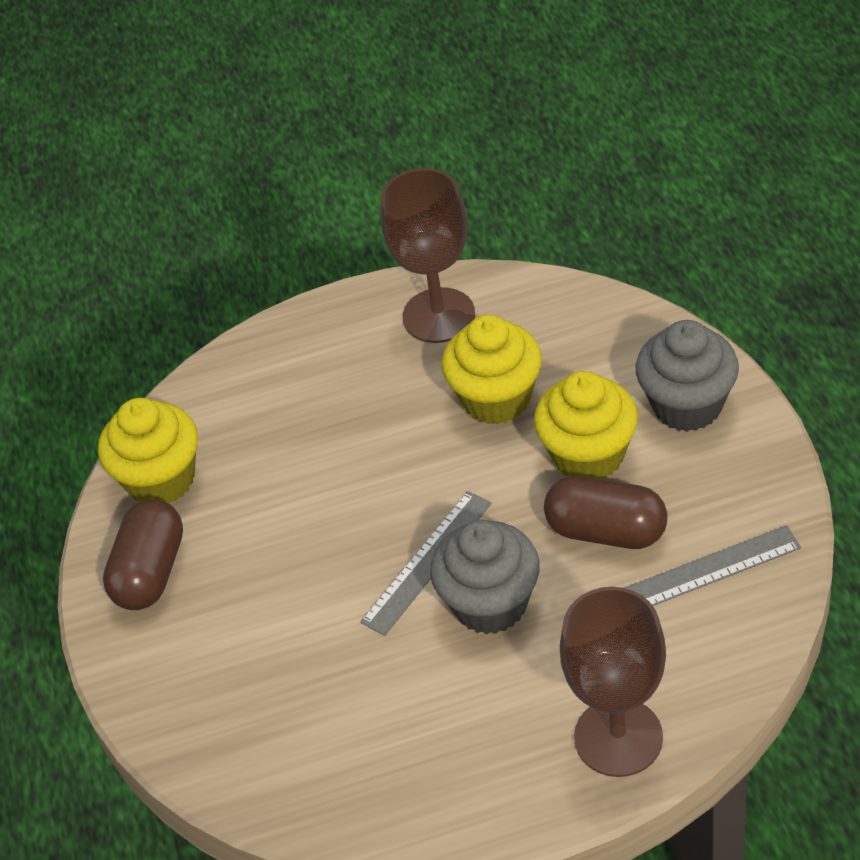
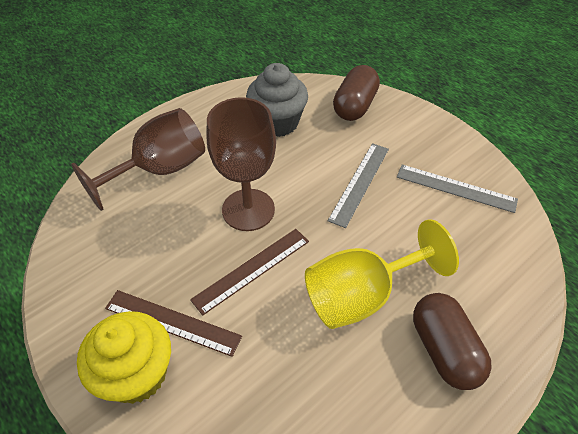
brown ruler: 0 -> 2
grey cupcake: 2 -> 1
yellow cupcake: 3 -> 1
yellow goblet: 0 -> 1

